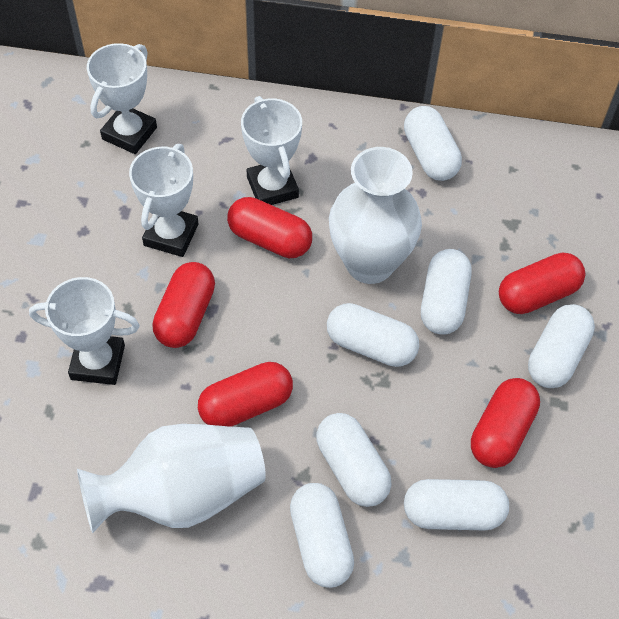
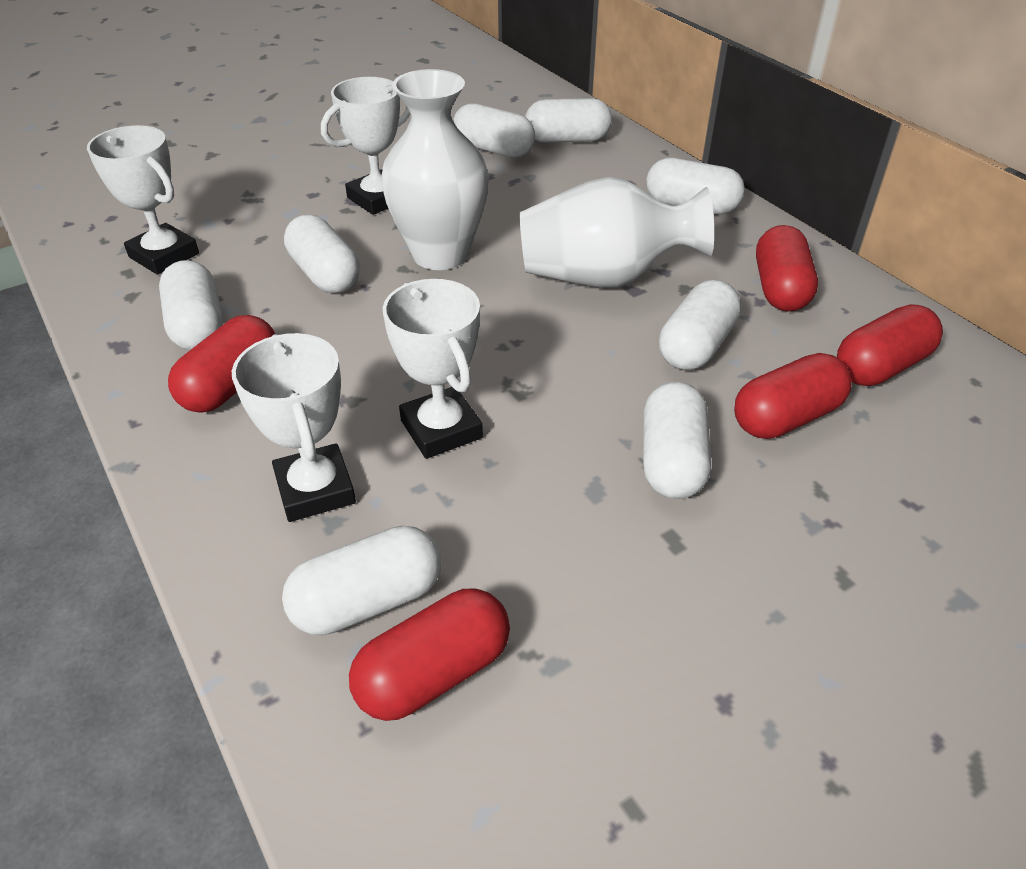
white capsule: 7 -> 8

